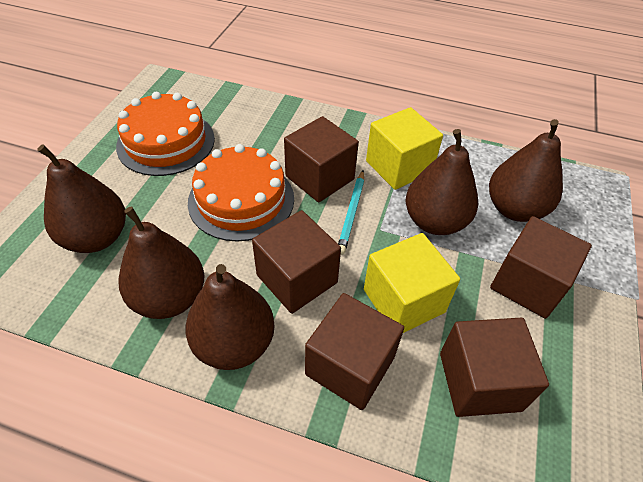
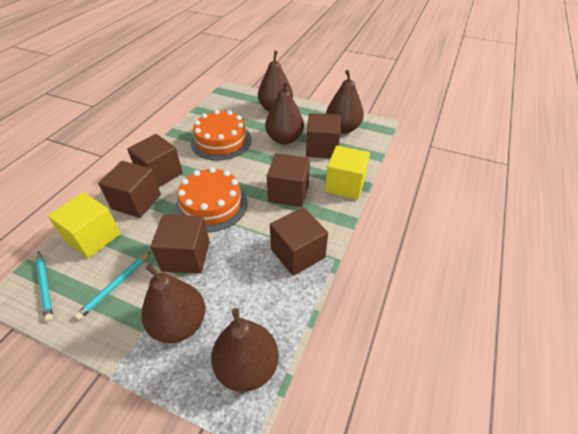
brown cube: 5 -> 6
turquoise pencil: 1 -> 2

